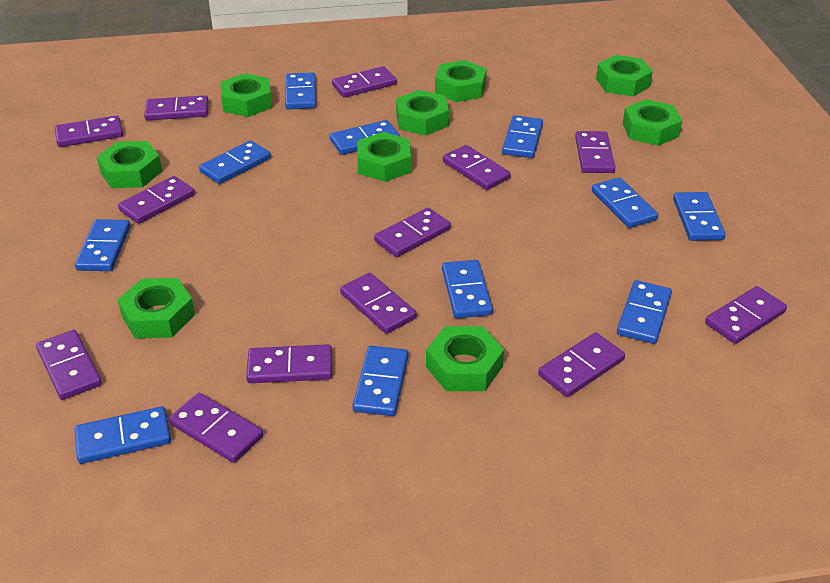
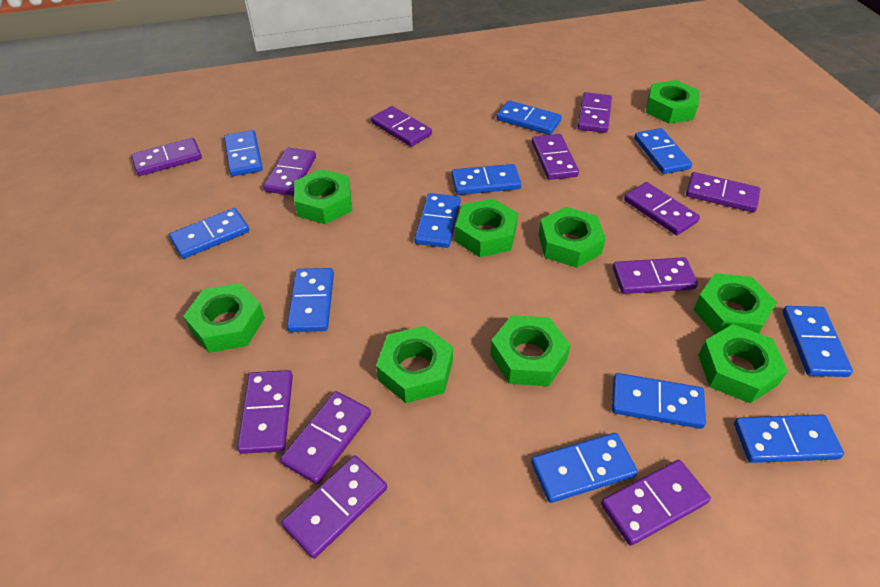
purple domino: 13 -> 12

